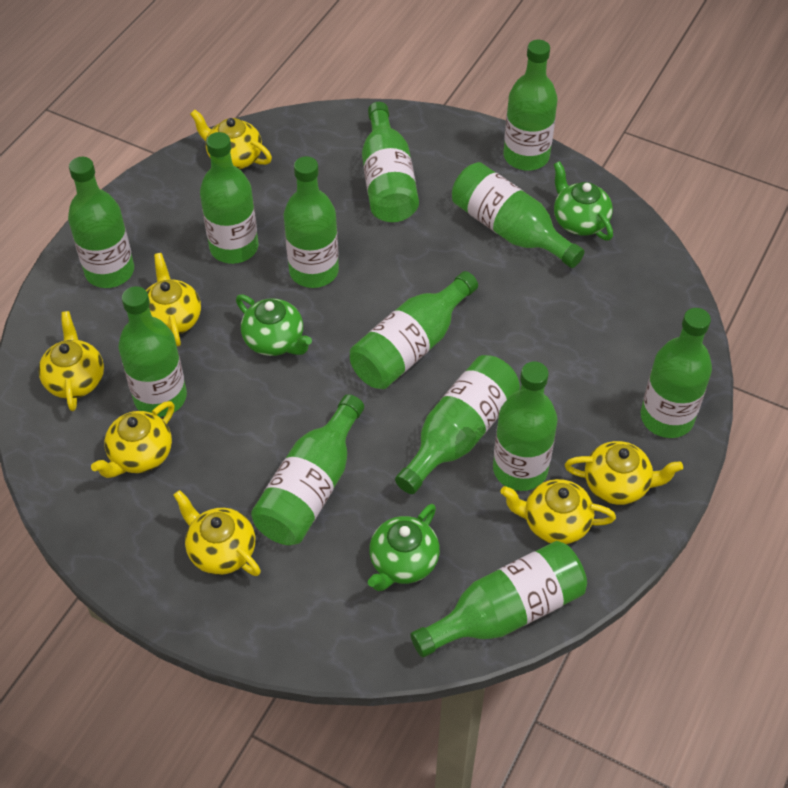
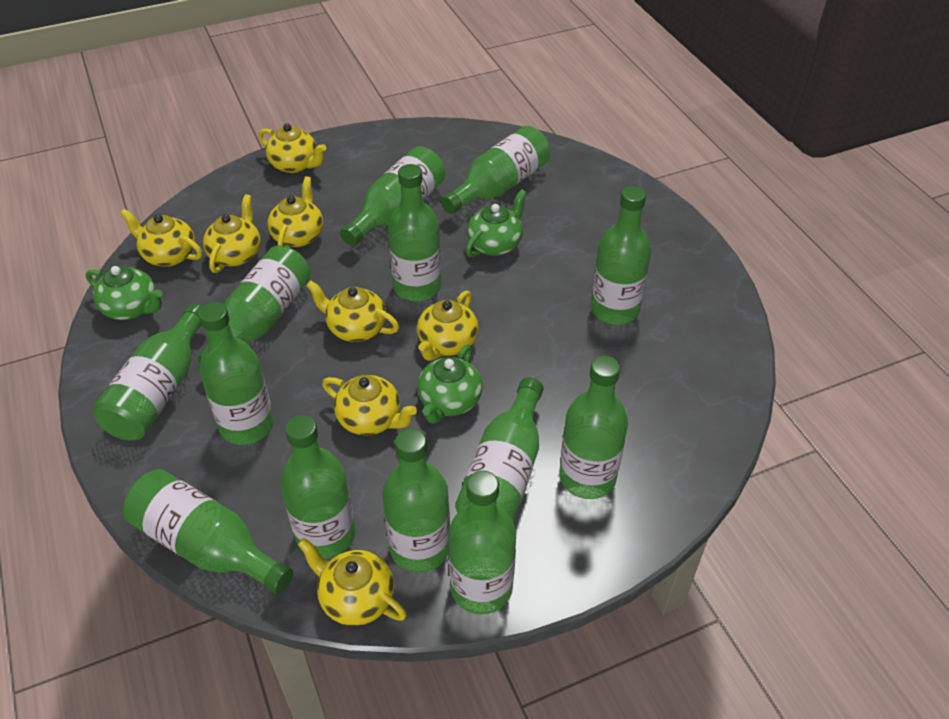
yellow teapot: 7 -> 8

